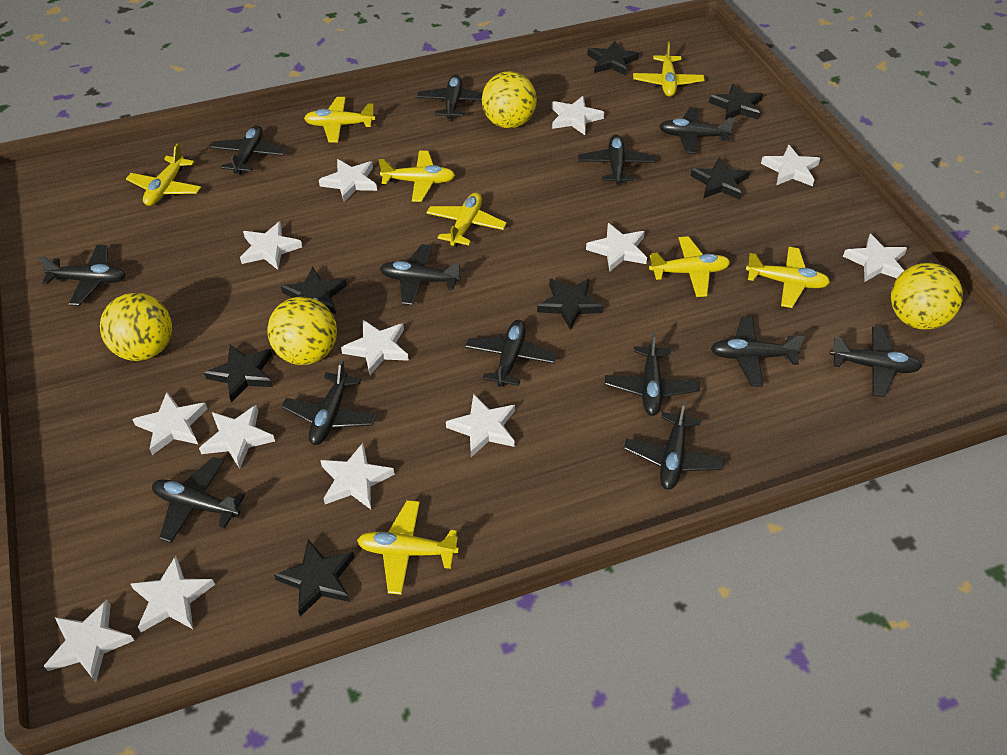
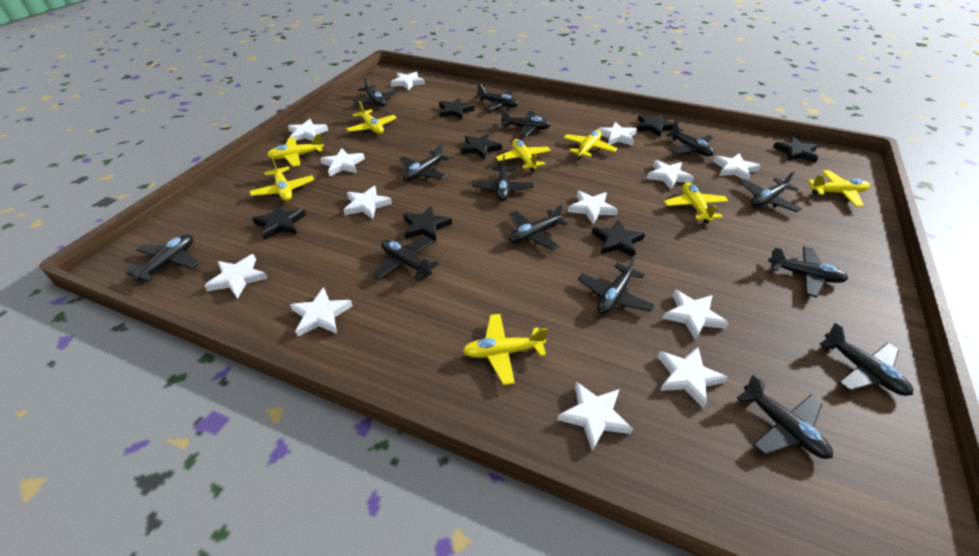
black plane: 13 -> 14
yellow ball: 4 -> 0

